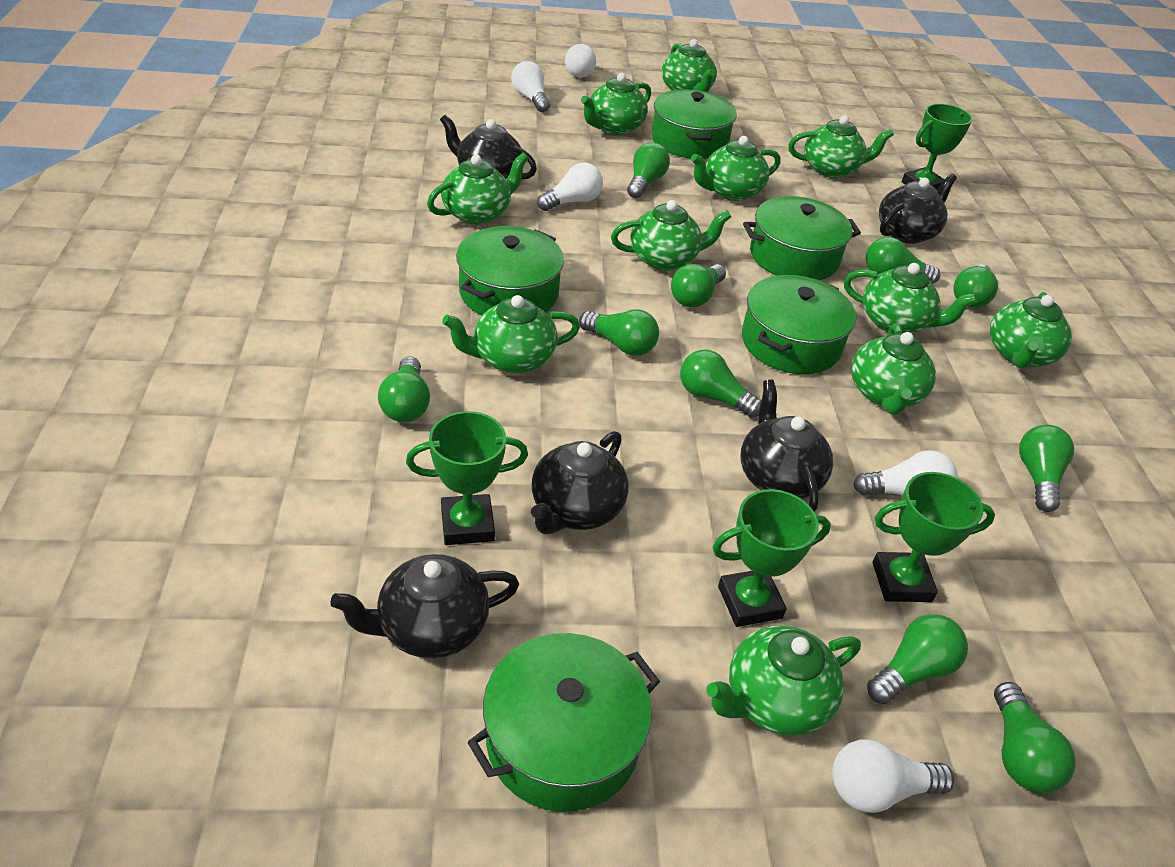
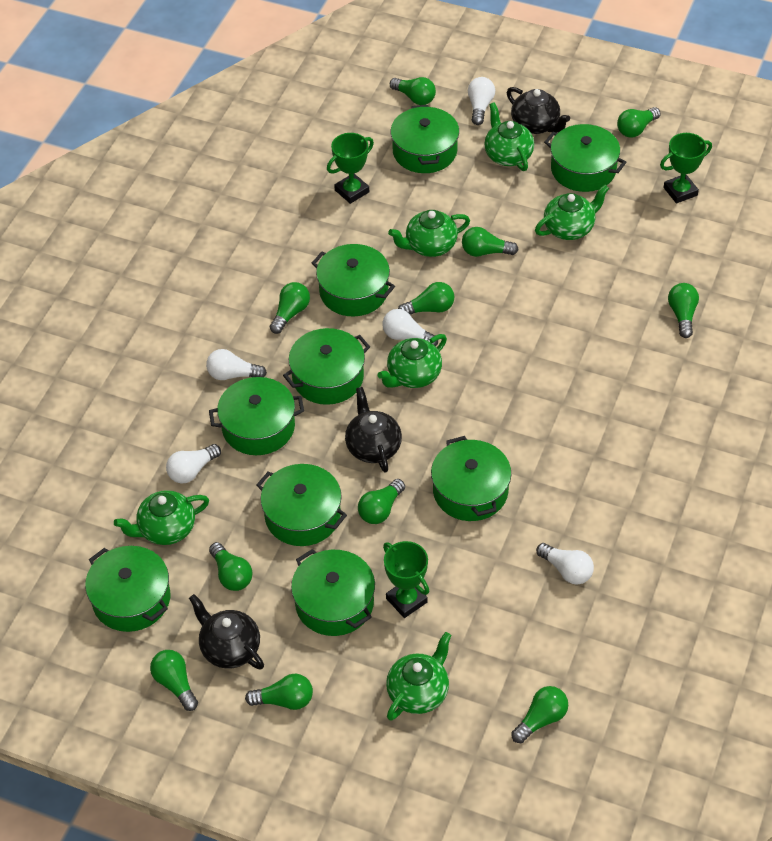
black teapot: 5 -> 3
green light bulb: 10 -> 11
green pot: 5 -> 9
green teapot: 11 -> 6
green trophy: 4 -> 3

